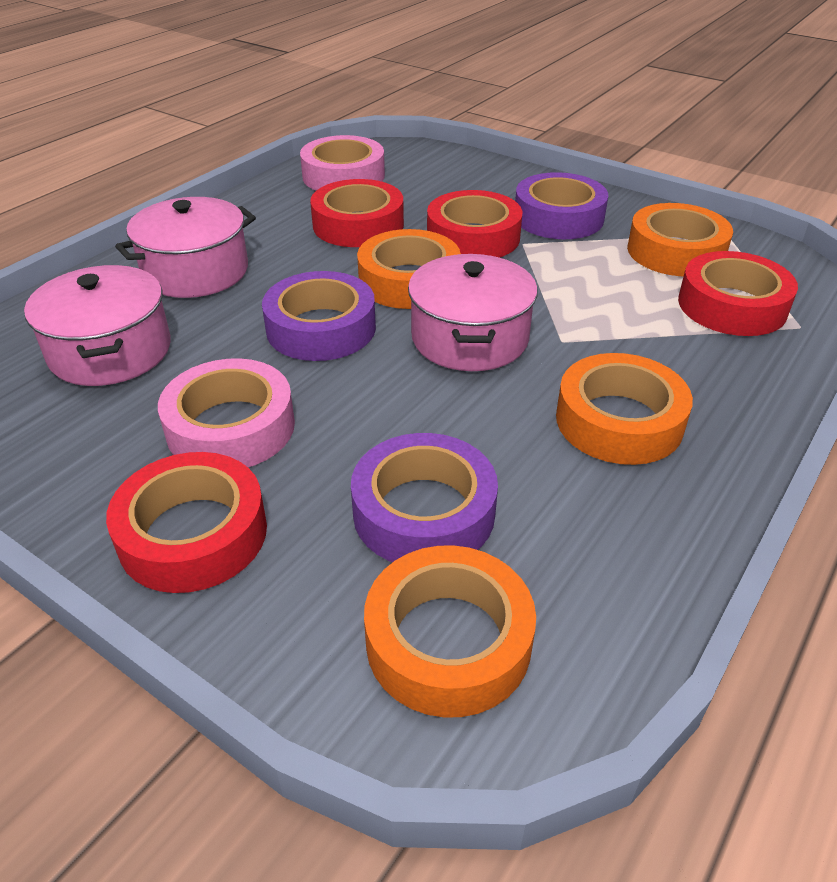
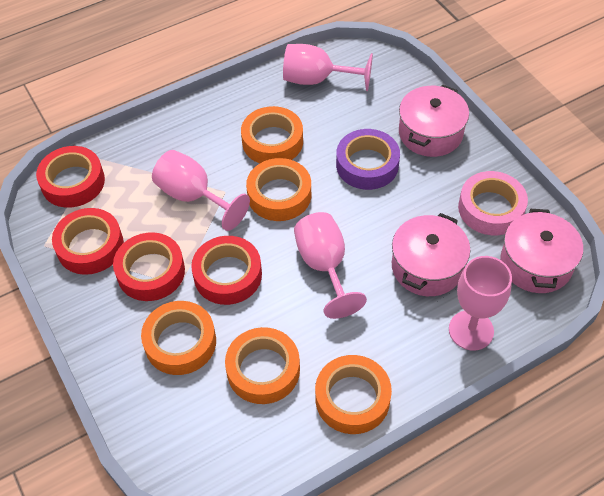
orange tape: 4 -> 5
pink goblet: 0 -> 4
pink tape: 2 -> 1
purple tape: 3 -> 1

